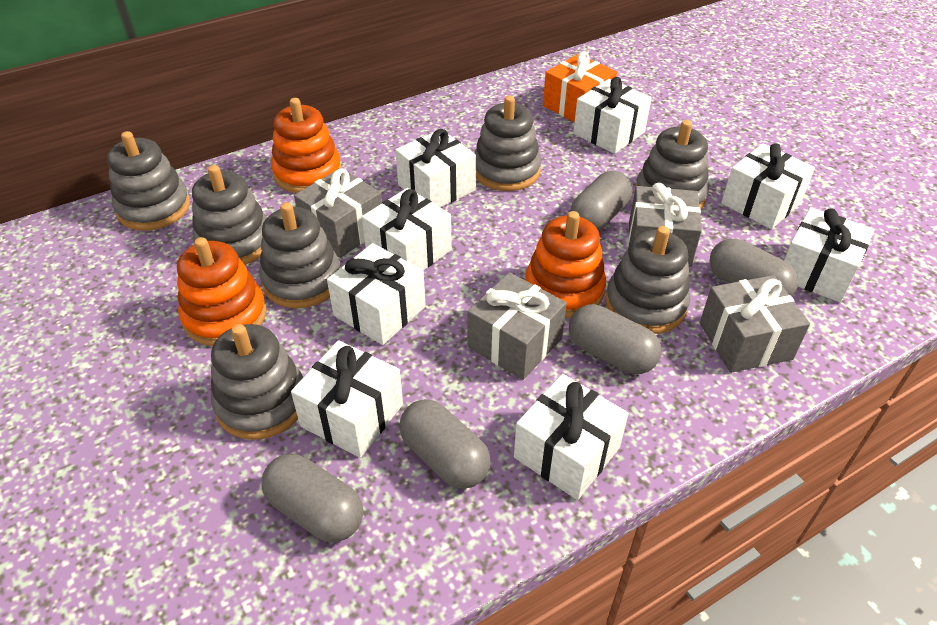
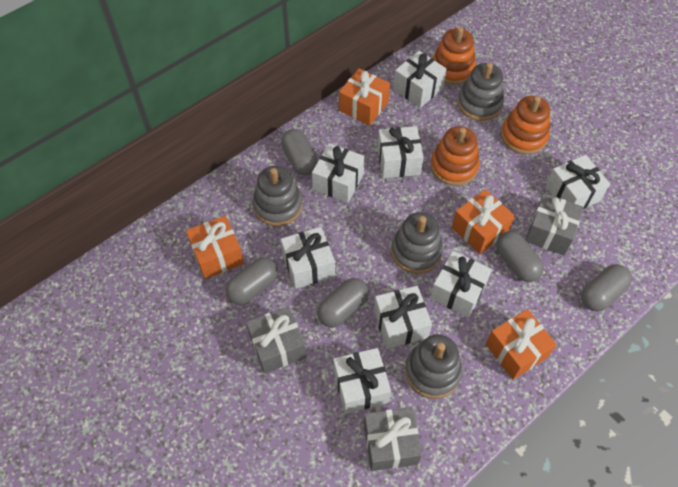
grey gift: 4 -> 3
grey stacking toy: 7 -> 4
orange gift: 1 -> 4

